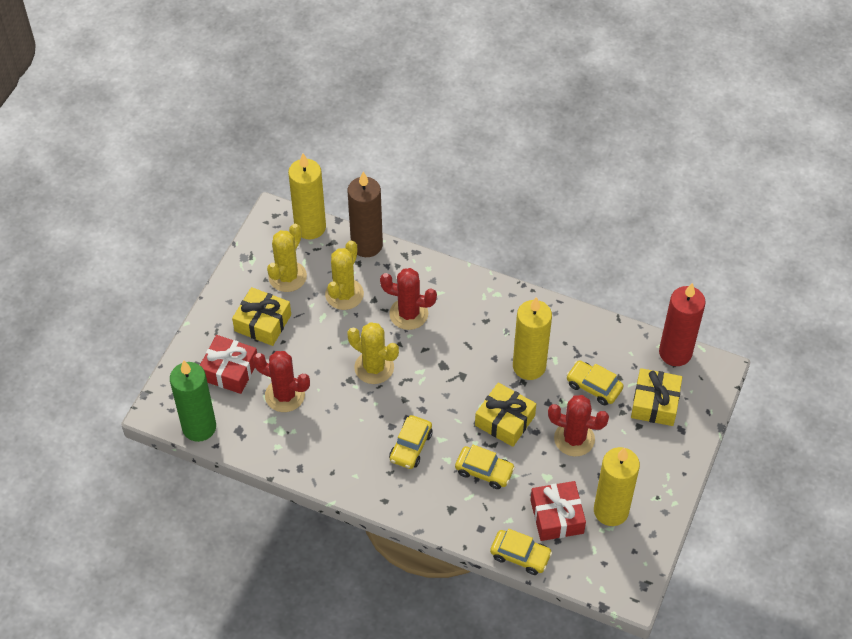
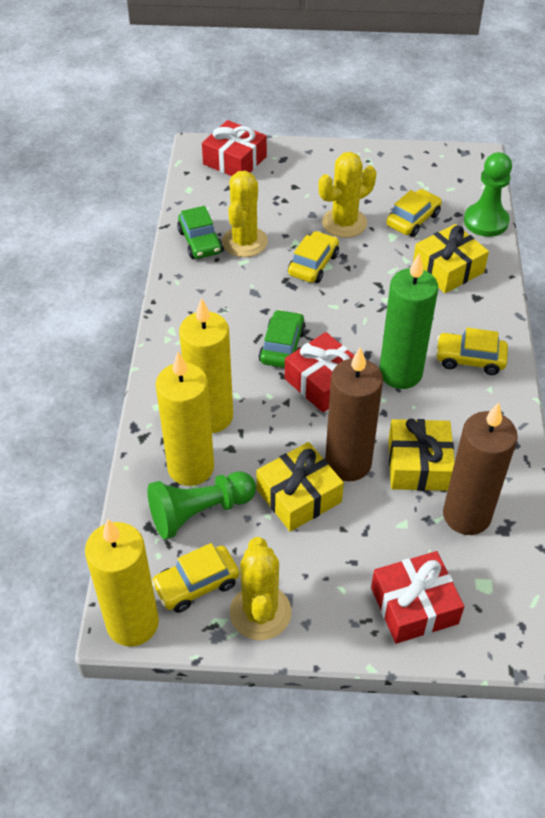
brown candle: 1 -> 2
green car: 0 -> 2
green pawn: 0 -> 2
red cactus: 3 -> 0
red candle: 1 -> 0
red gift: 2 -> 3

